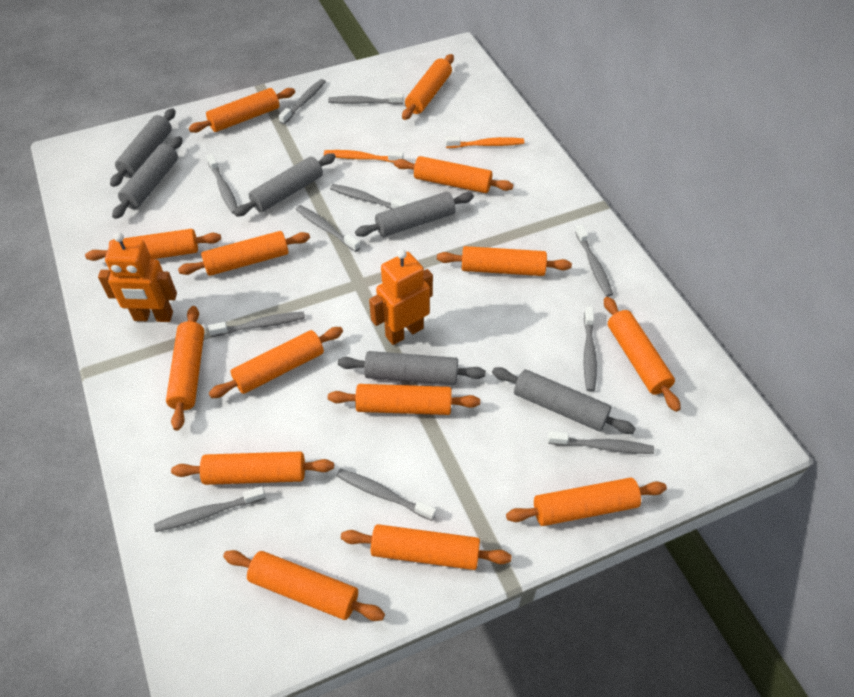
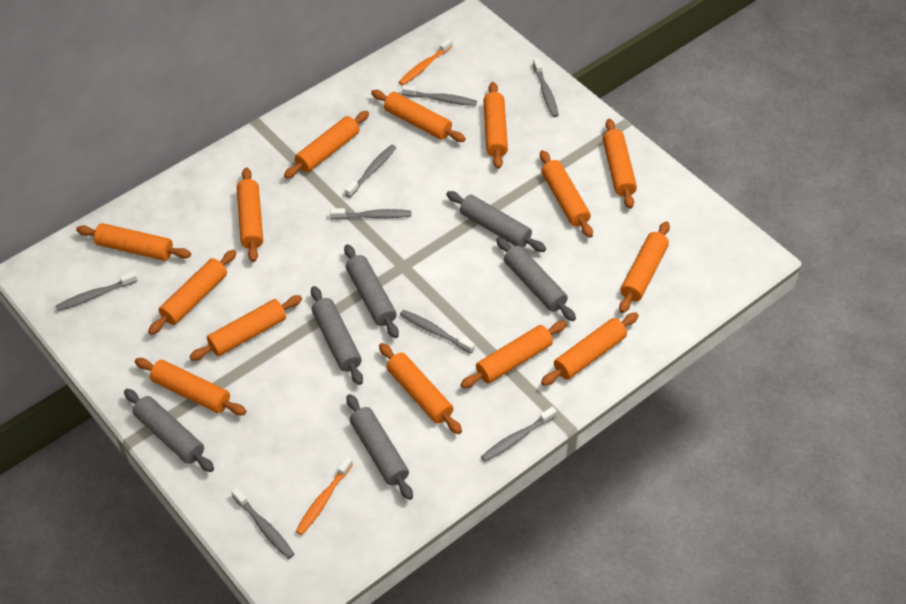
grey toothbrush: 11 -> 8
orange robot: 2 -> 0

